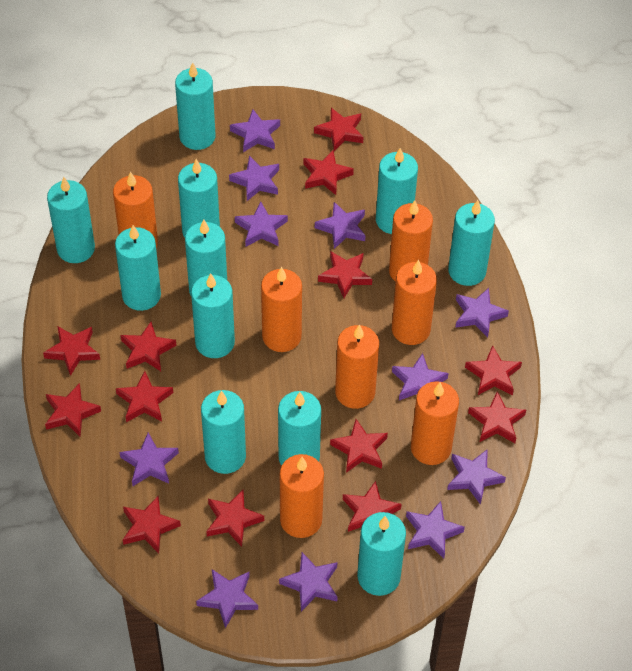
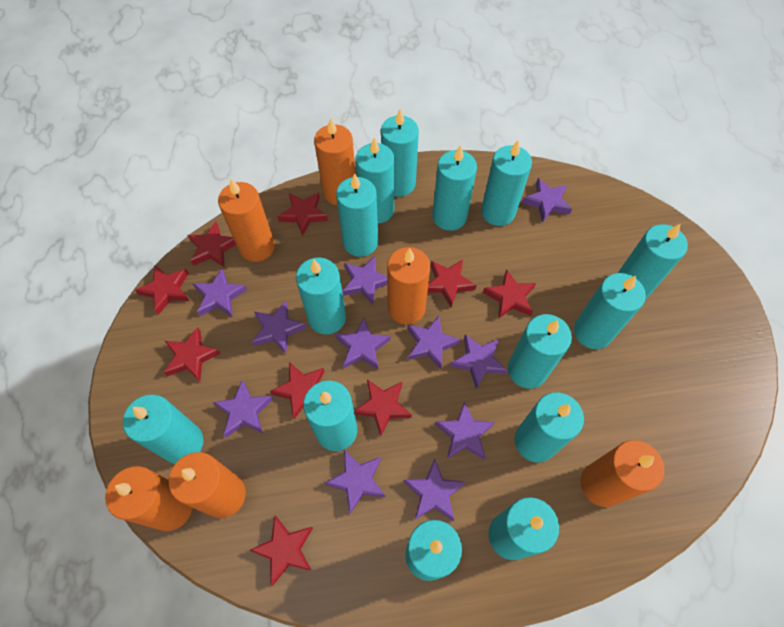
orange candle: 7 -> 6
red star: 13 -> 9
turquoise candle: 11 -> 14

